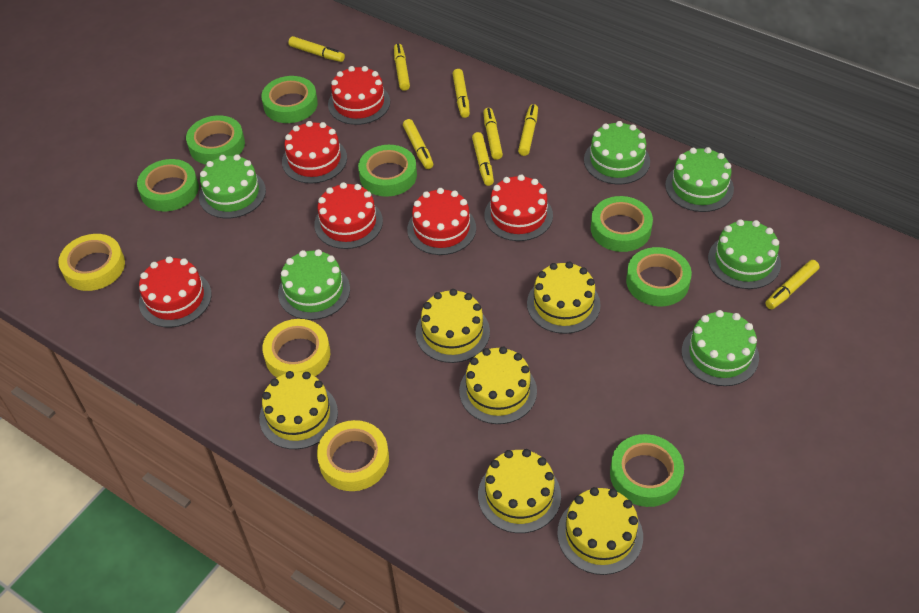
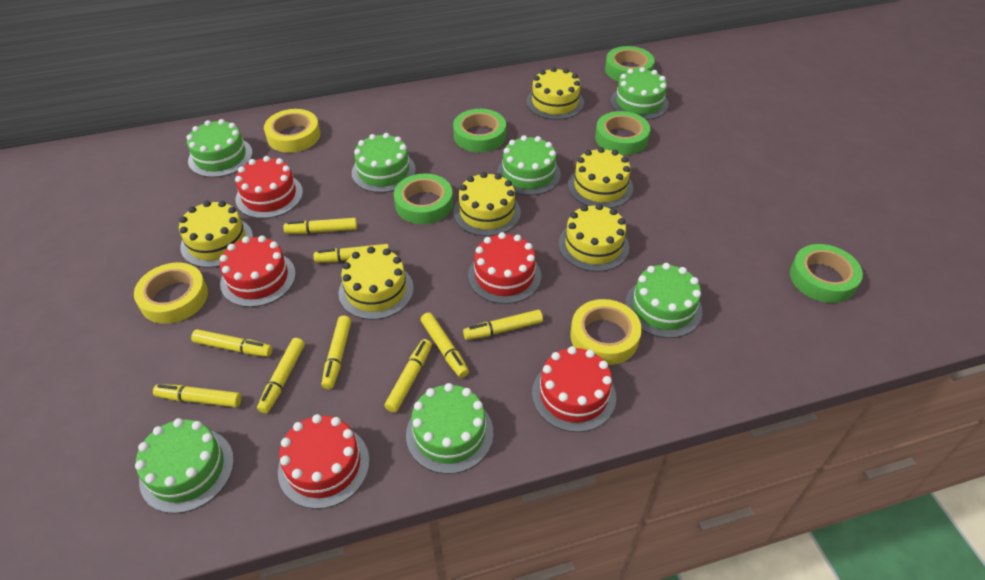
green cake: 6 -> 7
green tape: 7 -> 5
red cake: 6 -> 5
yellow marker: 8 -> 9

